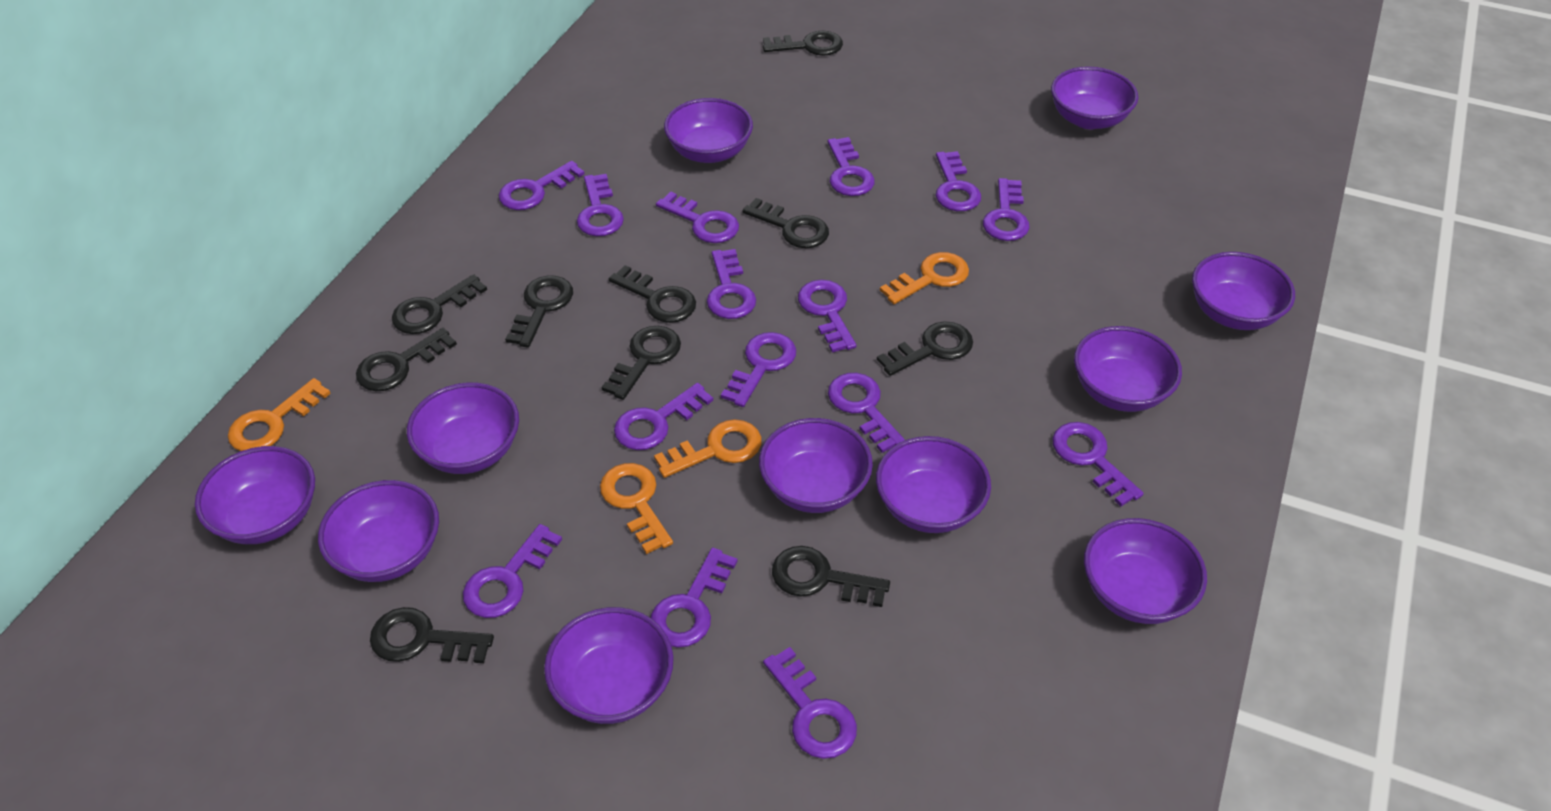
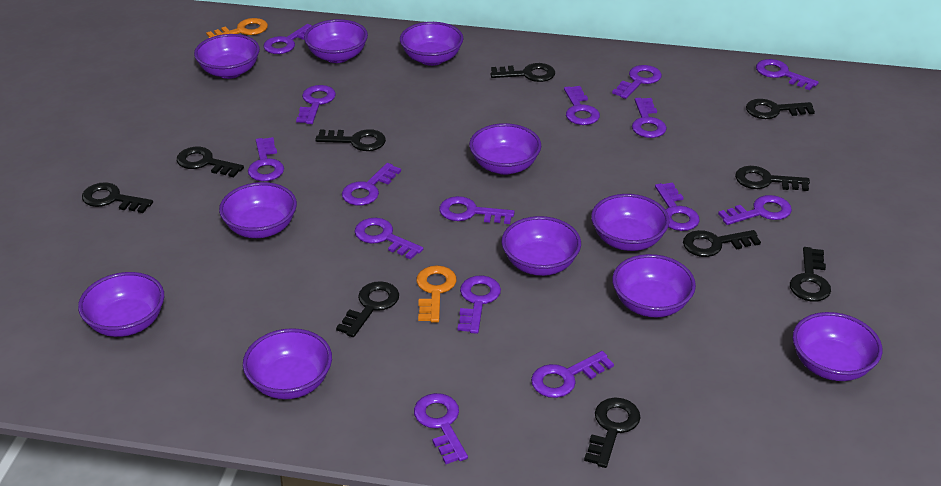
orange key: 4 -> 2

